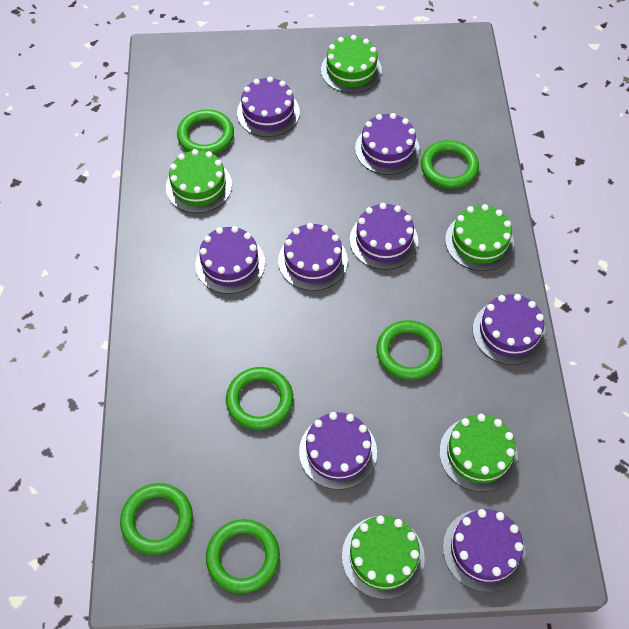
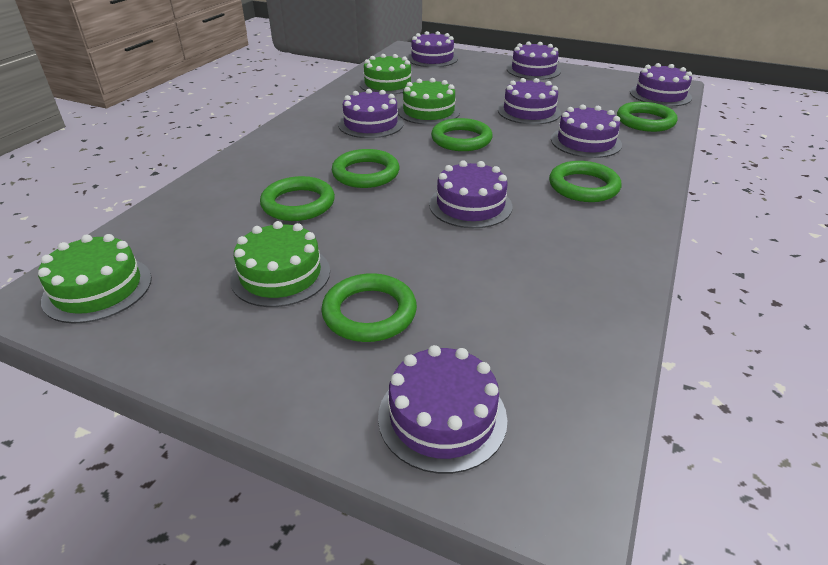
green cake: 5 -> 4

